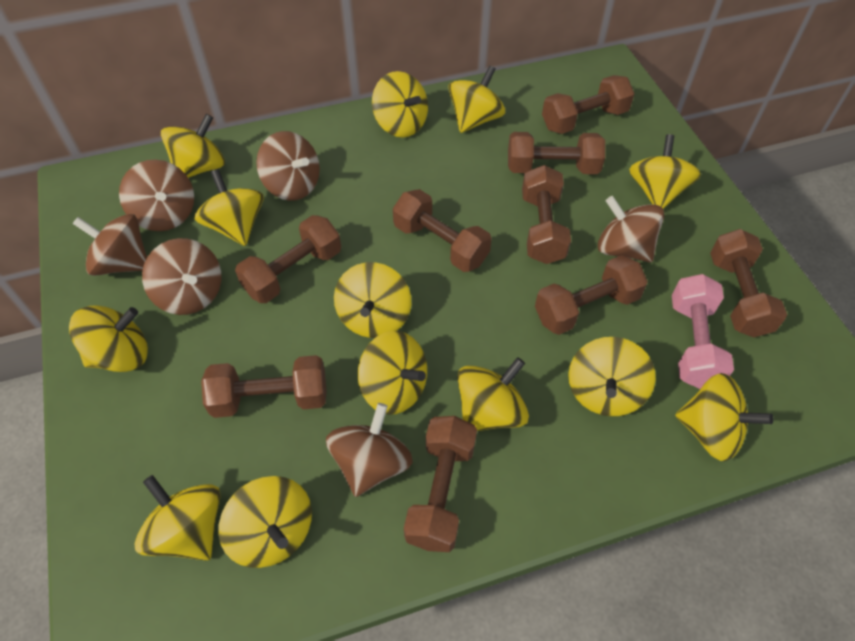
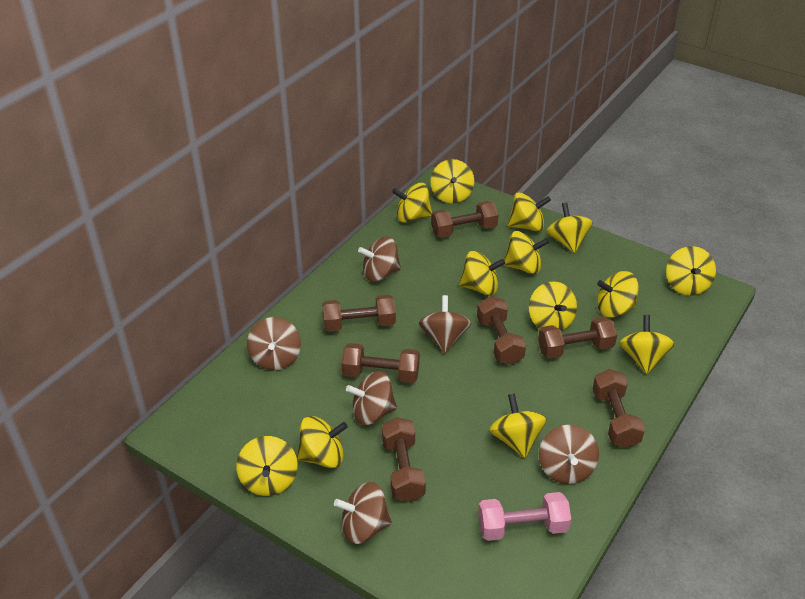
brown dumbbell: 9 -> 7

